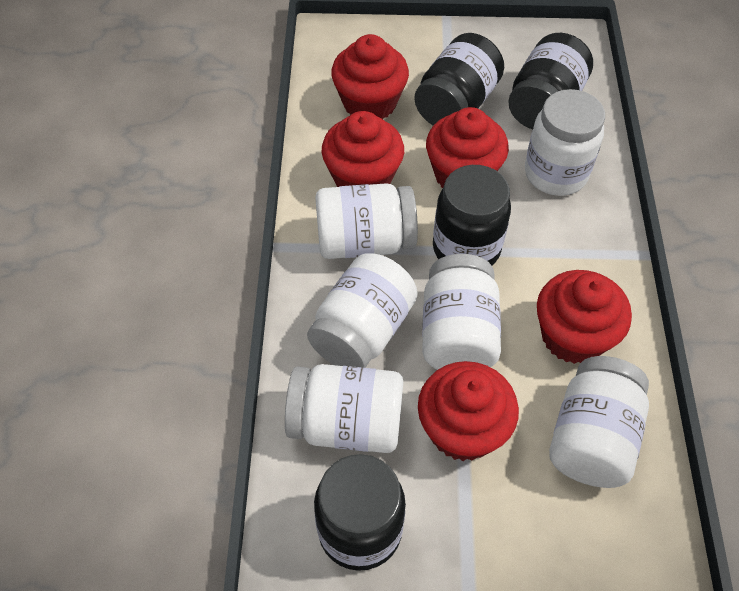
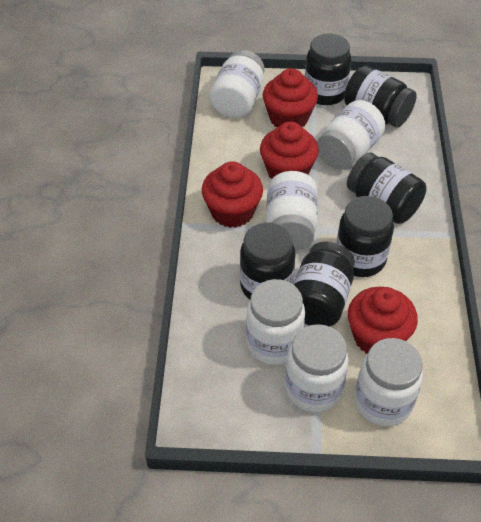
black jar: 4 -> 6
red cupcake: 5 -> 4

